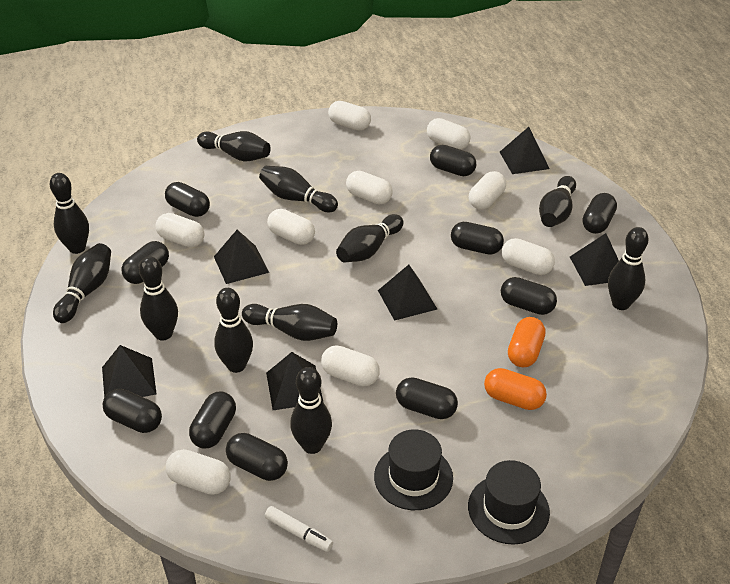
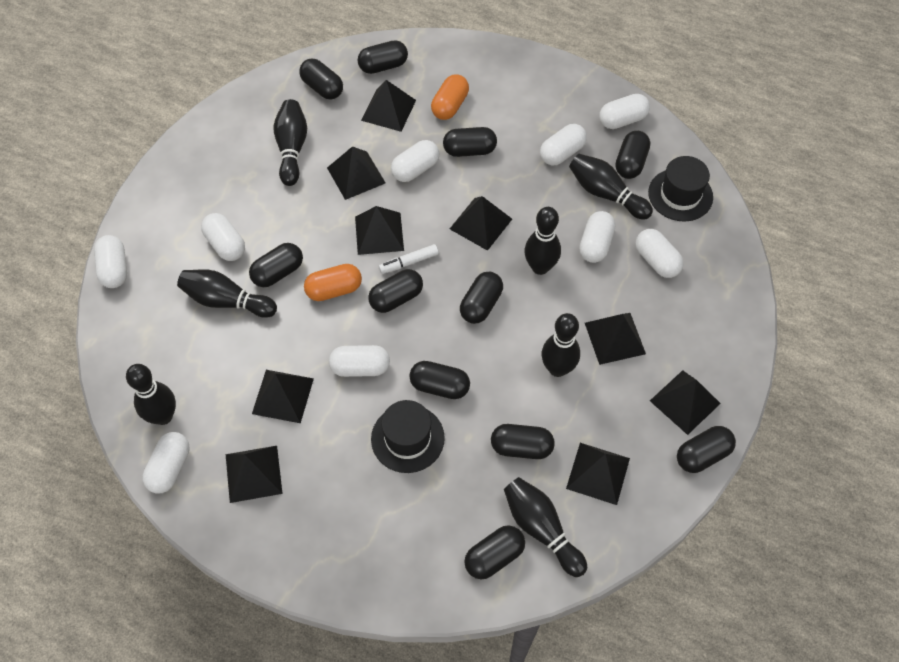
black bowling pin: 11 -> 7
black capsule: 10 -> 11
black pyramid: 6 -> 9

